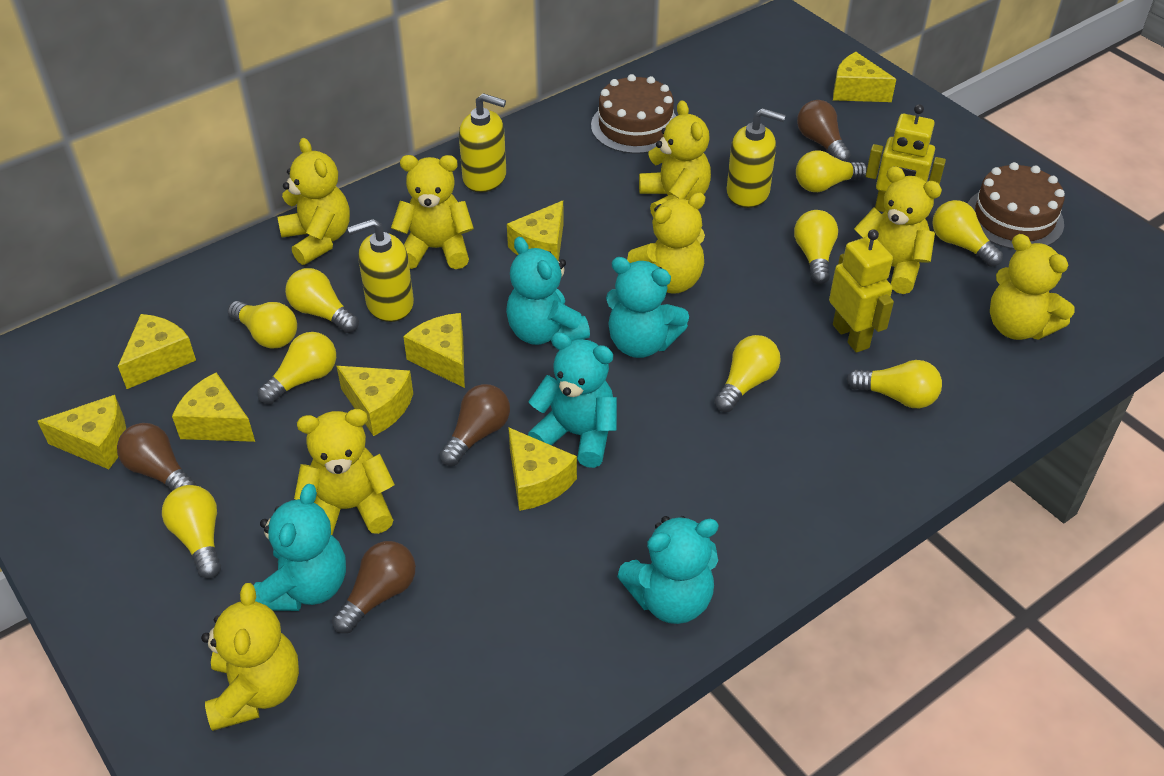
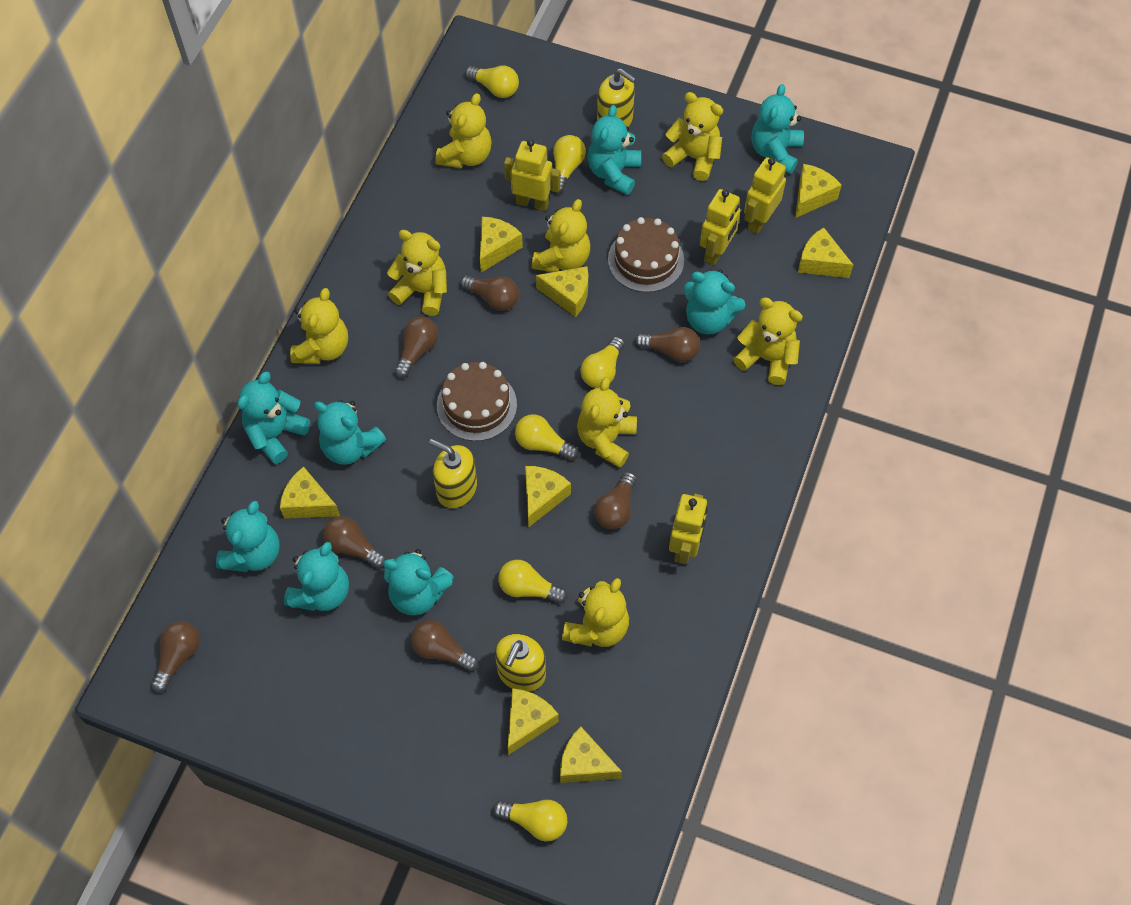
brown light bulb: 4 -> 7
turquoise teddy bear: 5 -> 8
yellow light bulb: 9 -> 6
yellow robot: 2 -> 4

